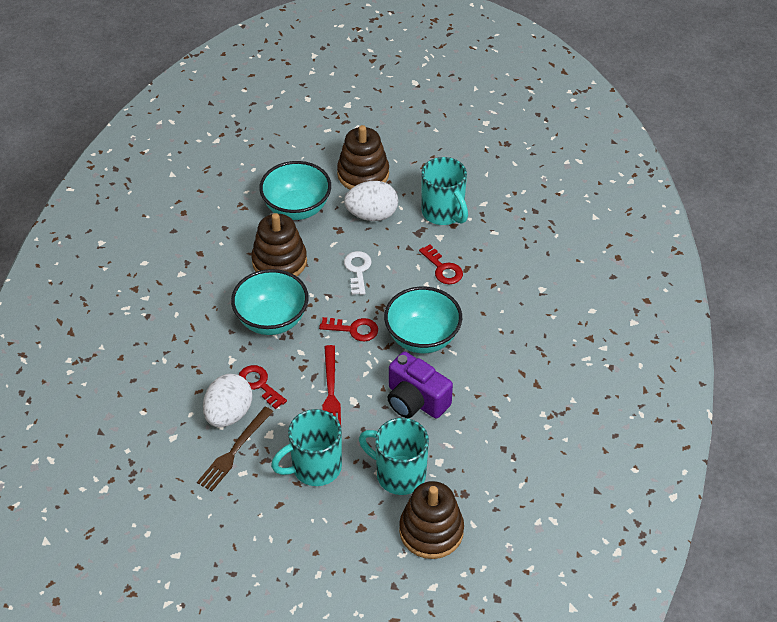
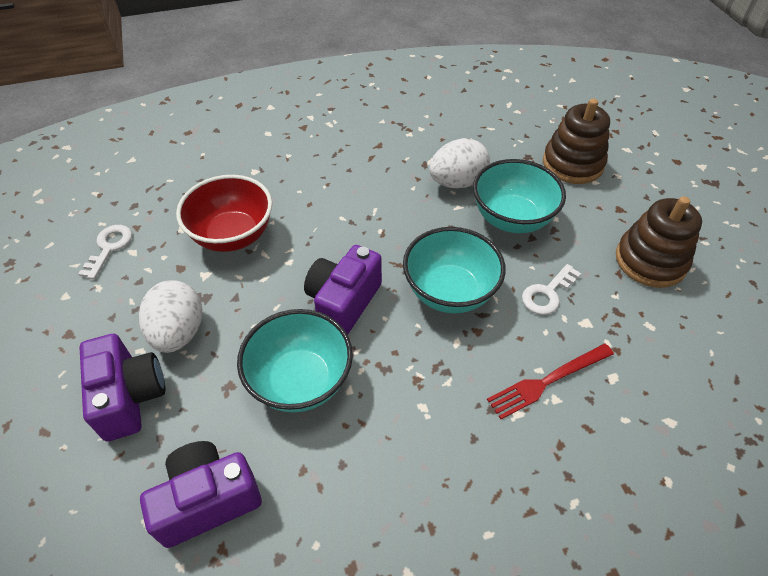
brown fork: 1 -> 0
brown stacking toy: 3 -> 2
purple camera: 1 -> 3
red bowl: 0 -> 1
red key: 3 -> 0
turquoise mug: 3 -> 0
white key: 1 -> 2

